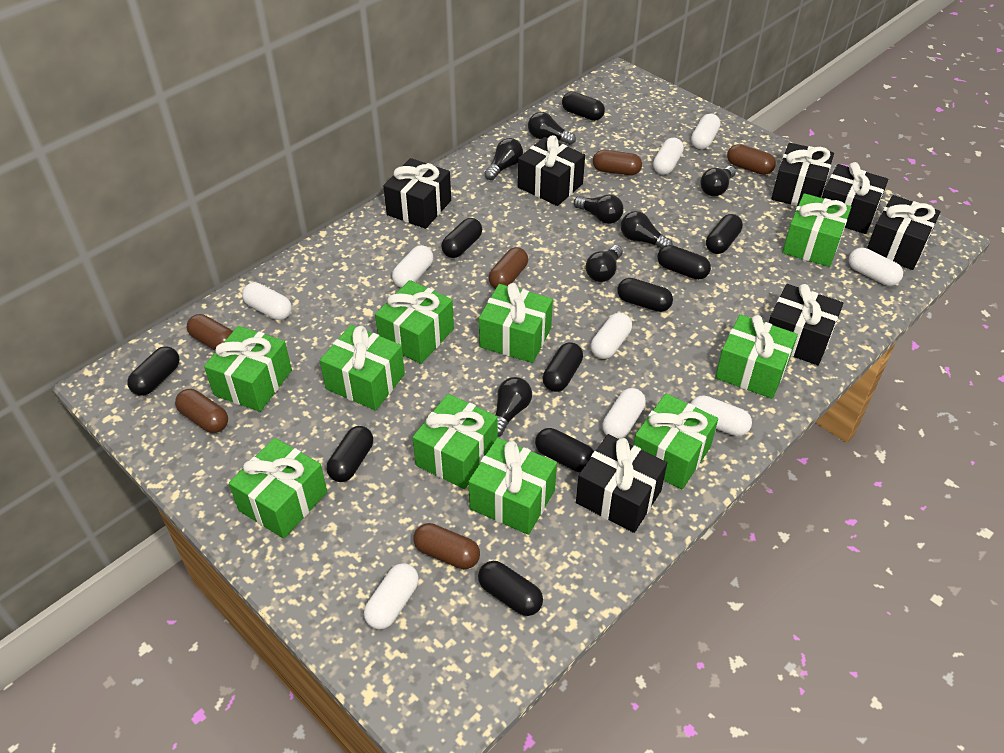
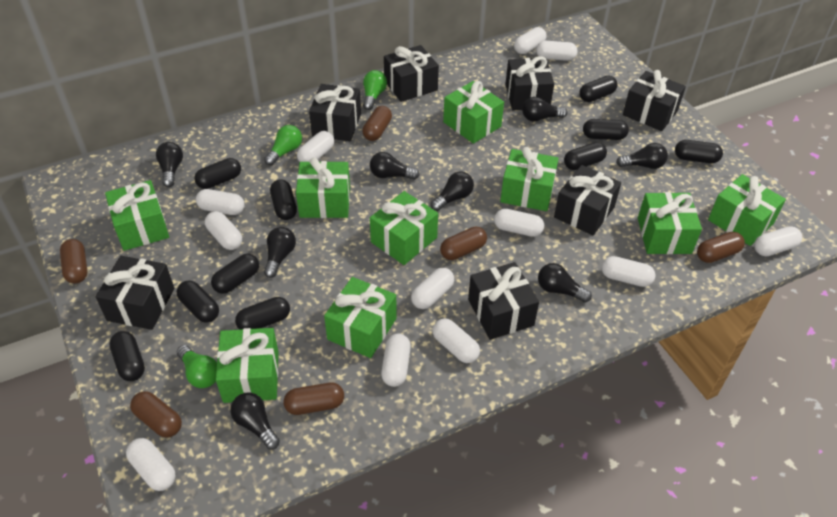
black light bulb: 7 -> 8
green gift: 10 -> 9
green light bulb: 0 -> 3
white capsule: 9 -> 12

